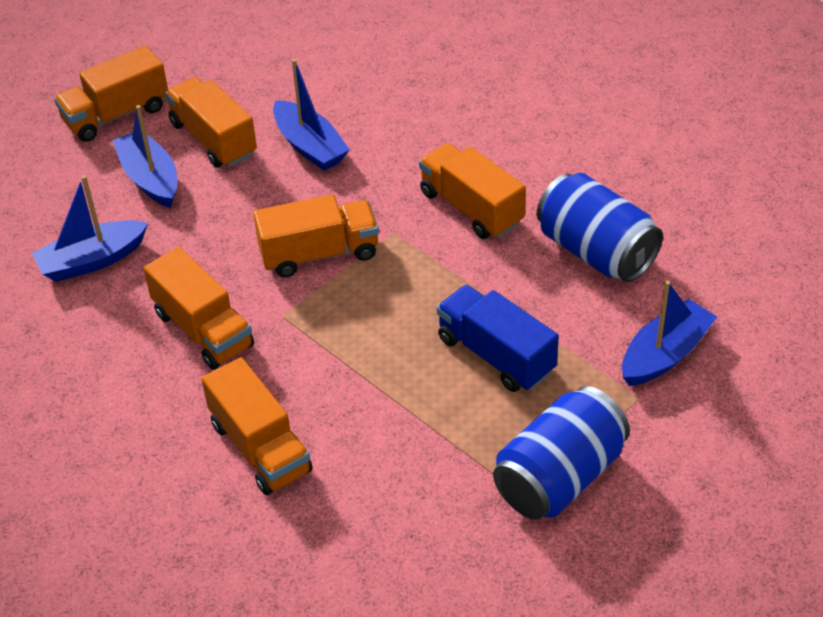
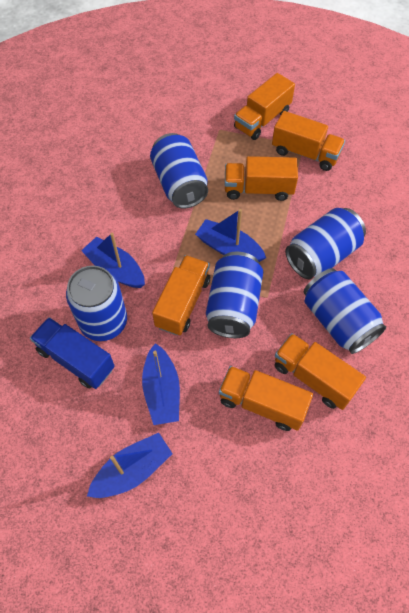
blue can: 2 -> 5

